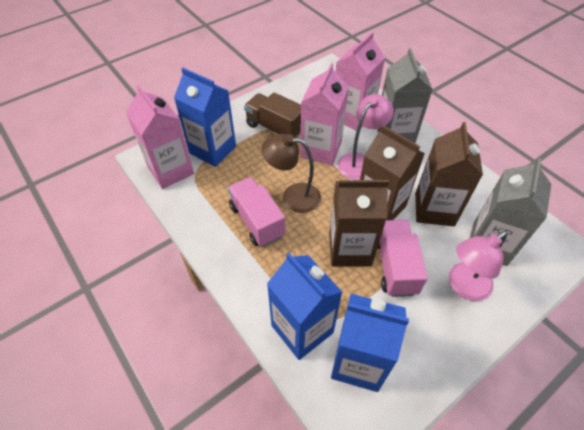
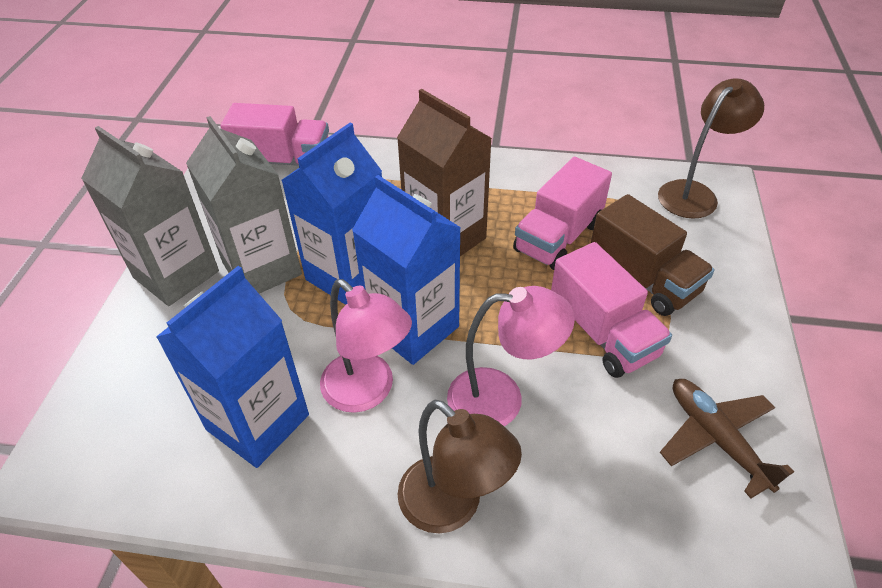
brown carton: 3 -> 1
brown lamp: 1 -> 2
brown plane: 0 -> 1
pink carton: 3 -> 0
pink truck: 2 -> 3

